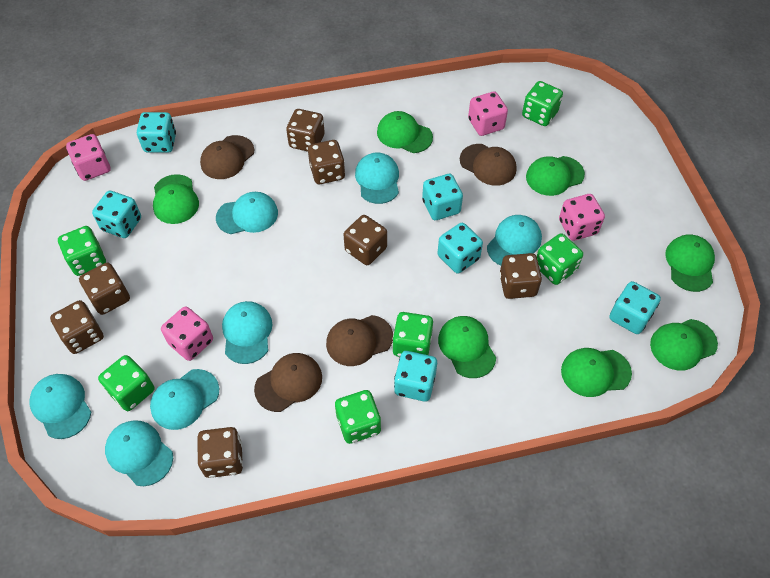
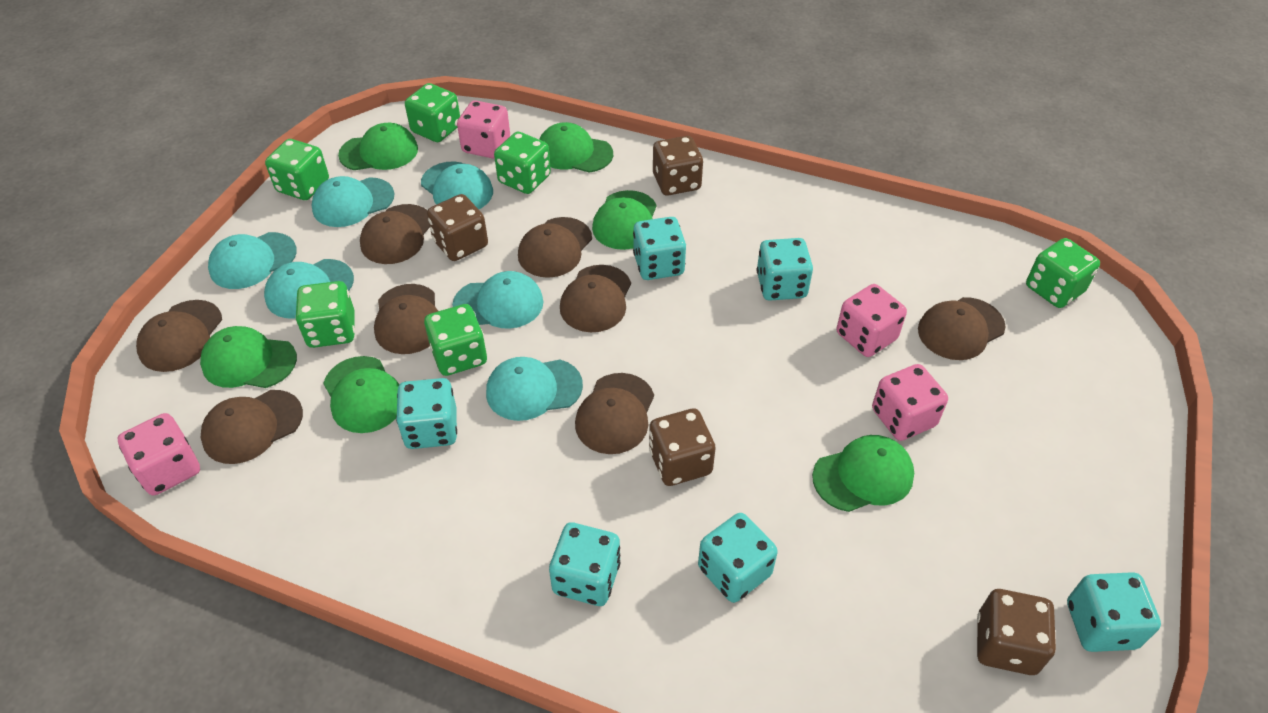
brown cap: 4 -> 8
brown dice: 7 -> 4
green cap: 7 -> 6
turquoise cap: 7 -> 6

